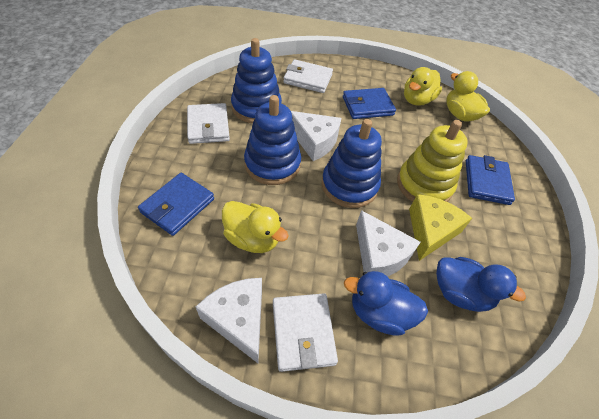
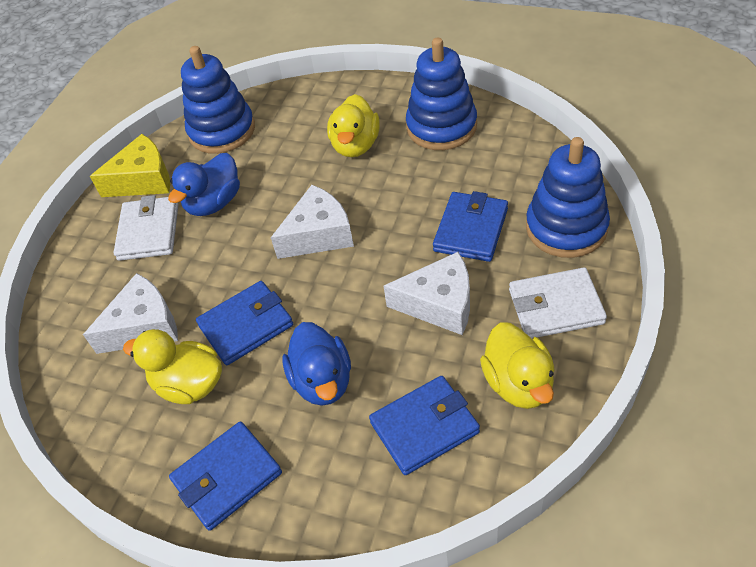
blue wallet: 3 -> 4
white wallet: 3 -> 2
yellow stacking toy: 1 -> 0

